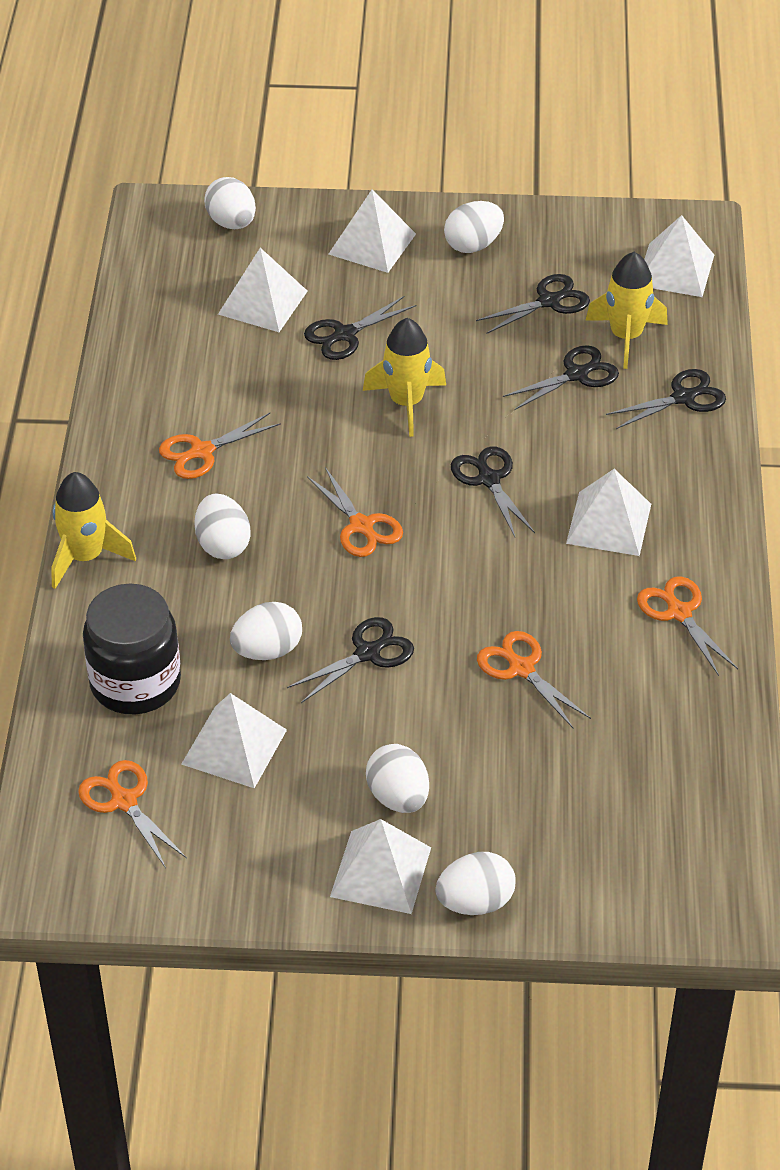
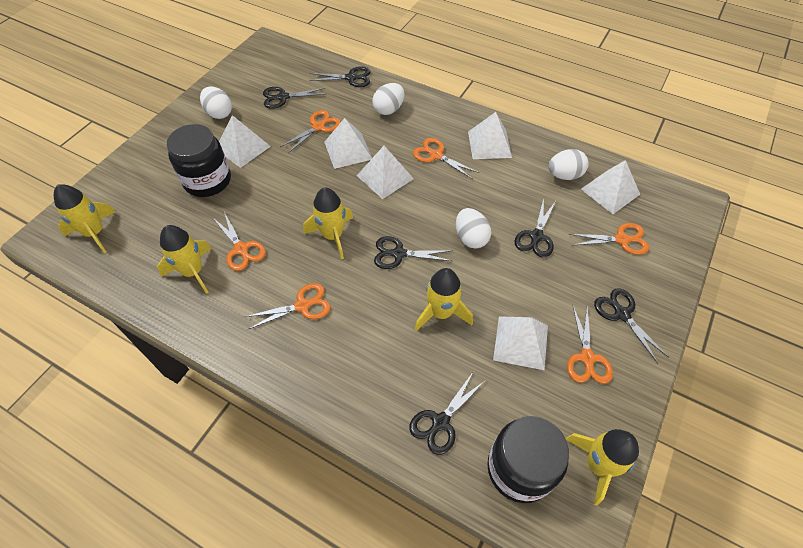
black jar: 1 -> 2
orange scissors: 5 -> 6
white egg: 6 -> 4
yellow rocket: 3 -> 5

